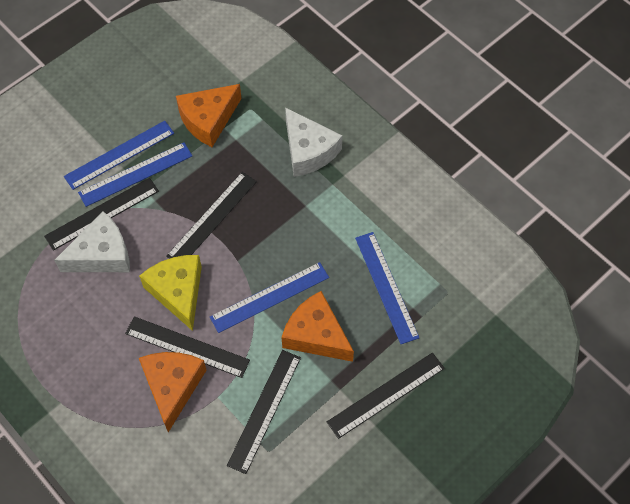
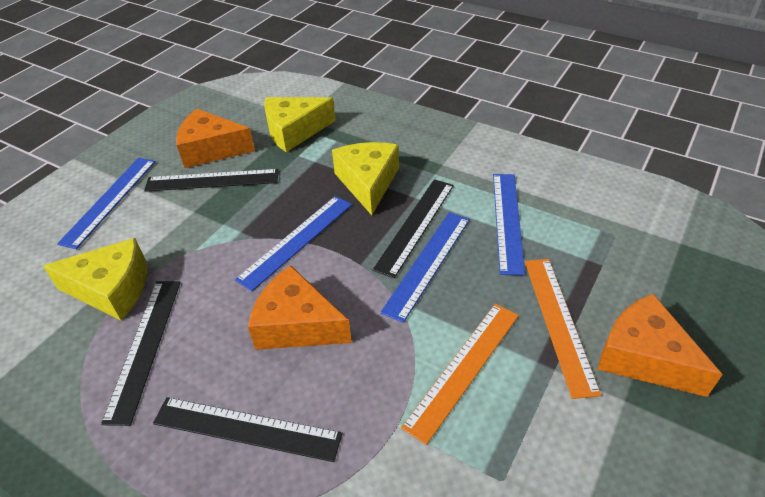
black ruler: 5 -> 4
orange ruler: 0 -> 2
white cheese: 2 -> 0
yellow cheese: 1 -> 3

